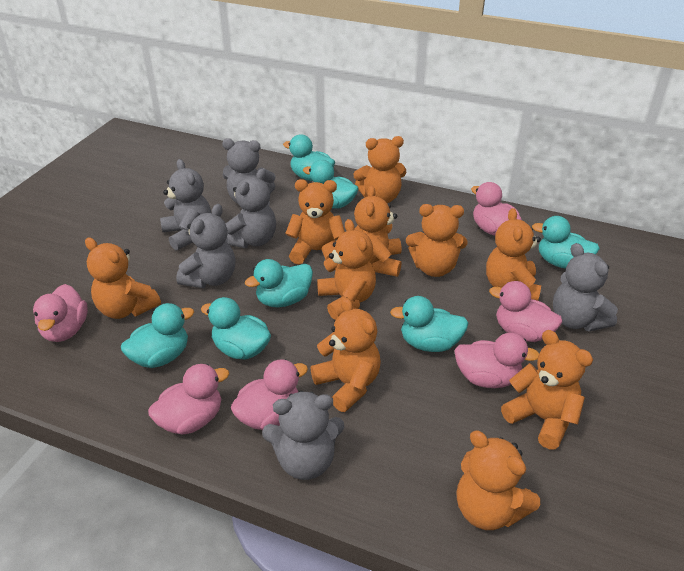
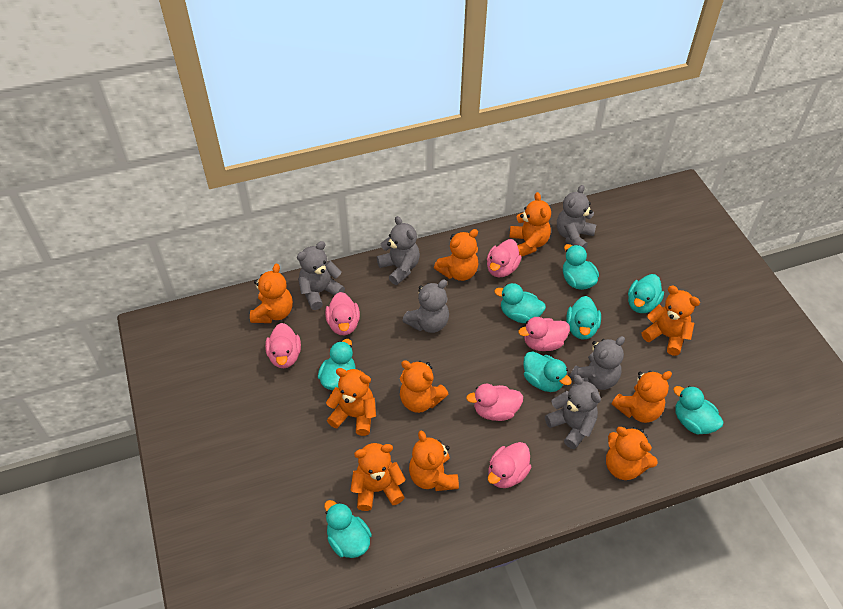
turquoise duck: 7 -> 8

